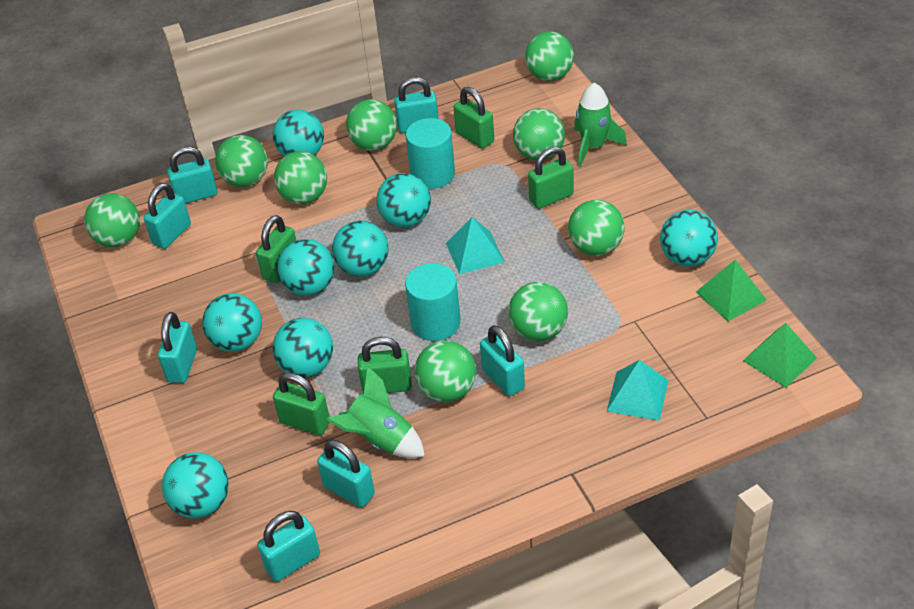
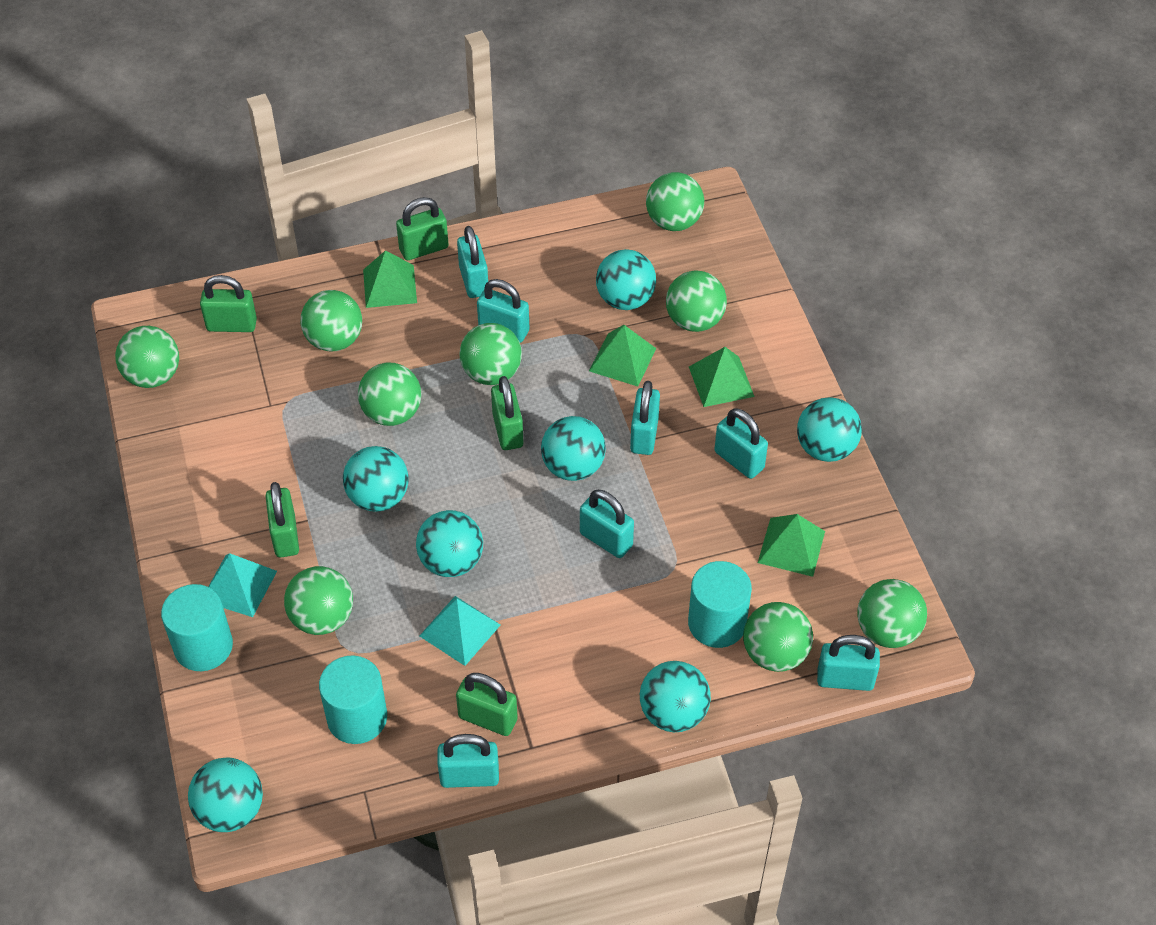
green pyramid: 2 -> 4
green rocket: 2 -> 0
turquoise ball: 8 -> 7
turquoise cylinder: 2 -> 3

